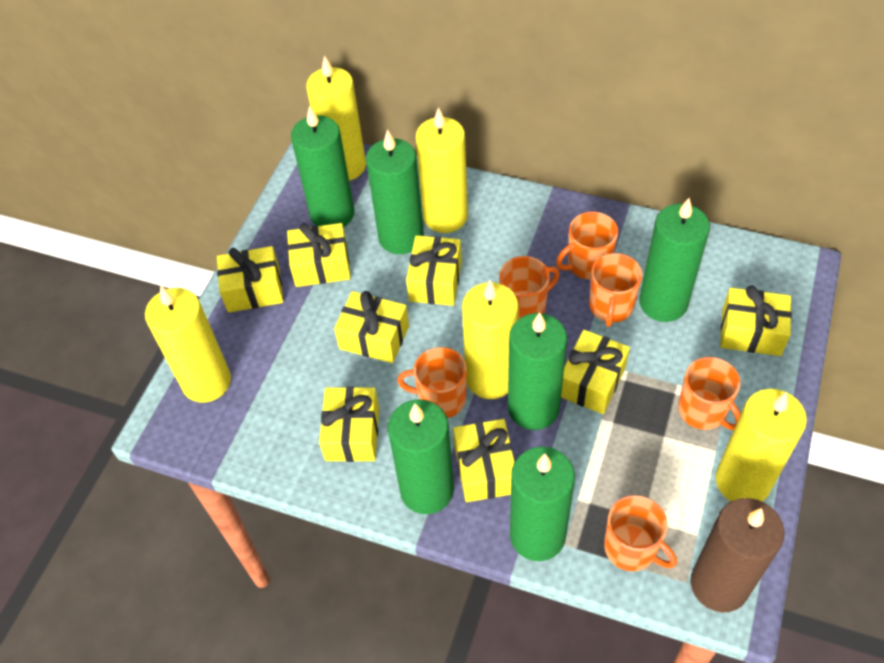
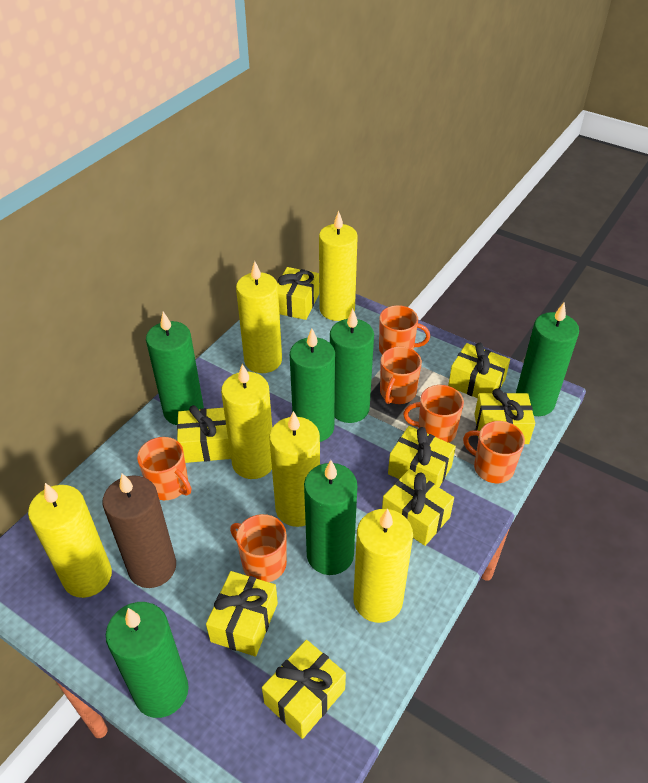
yellow candle: 5 -> 6

